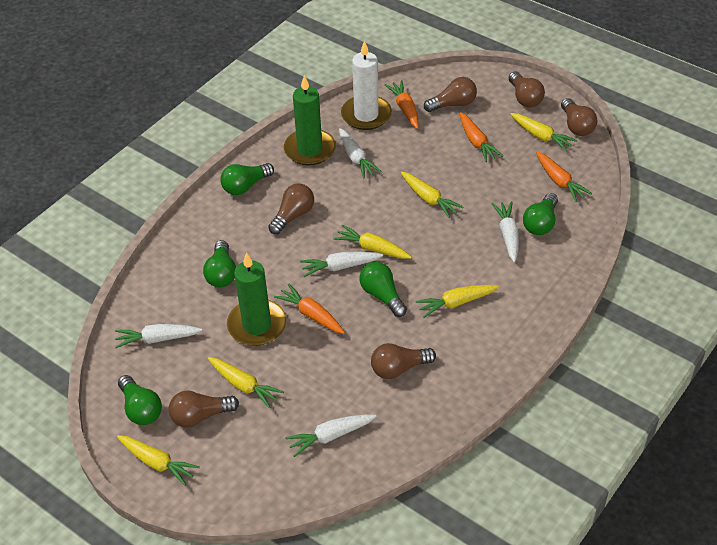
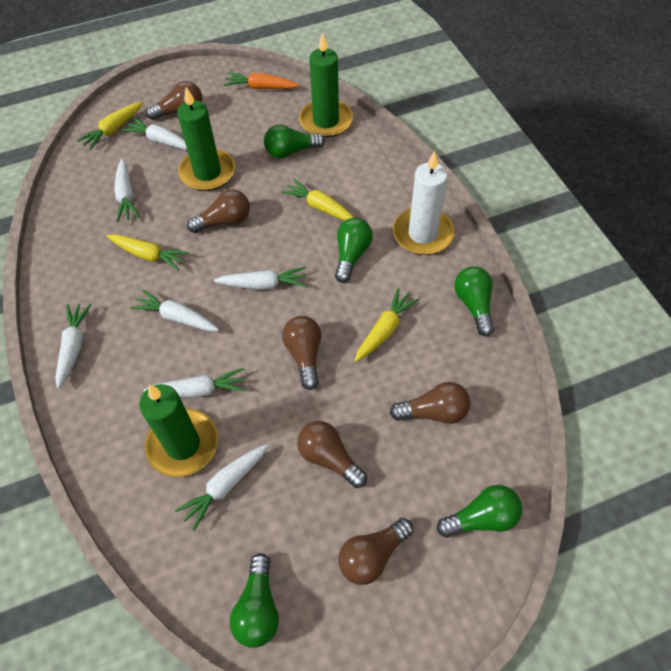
green candle: 2 -> 3
orange carrot: 4 -> 1
white carrot: 5 -> 7
yellow carrot: 6 -> 4

